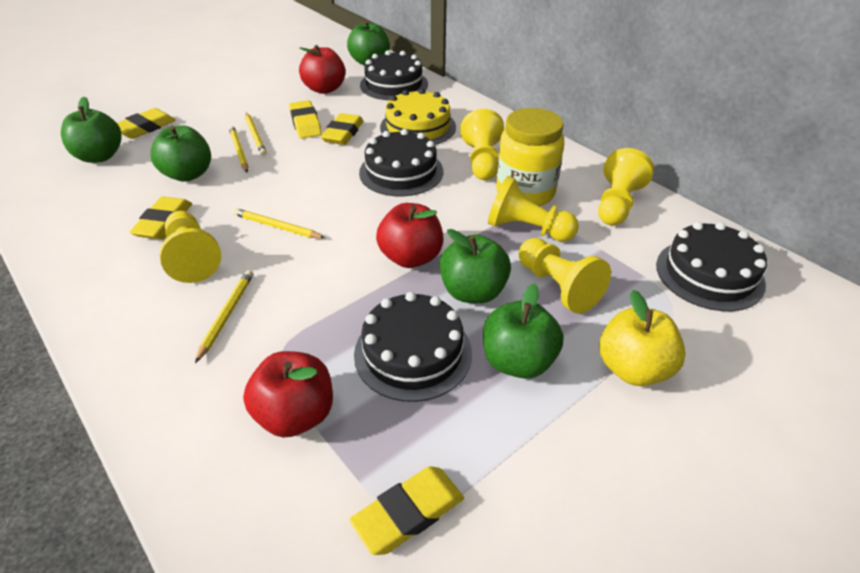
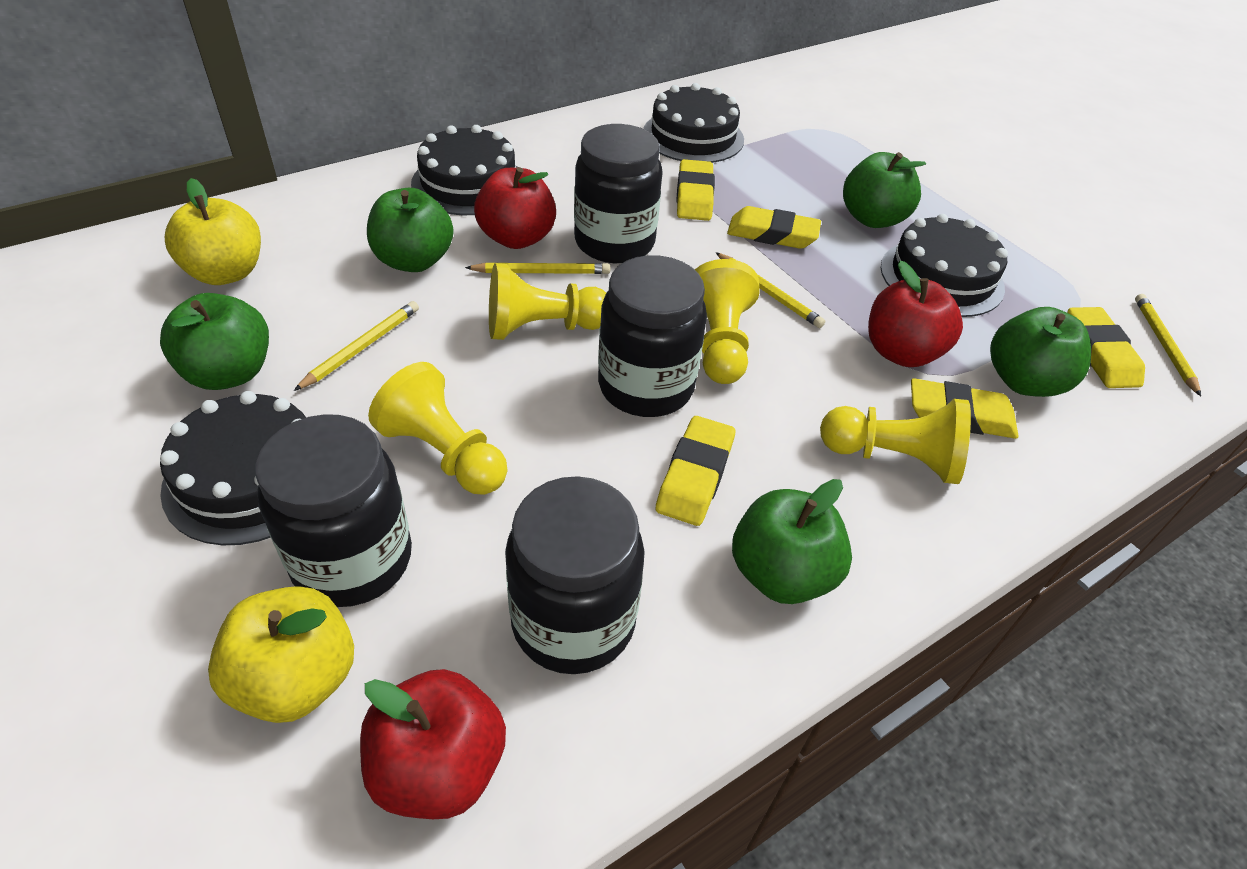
black jar: 0 -> 4
yellow apple: 1 -> 2
yellow cake: 1 -> 0
yellow jar: 1 -> 0
yellow pawn: 5 -> 4

